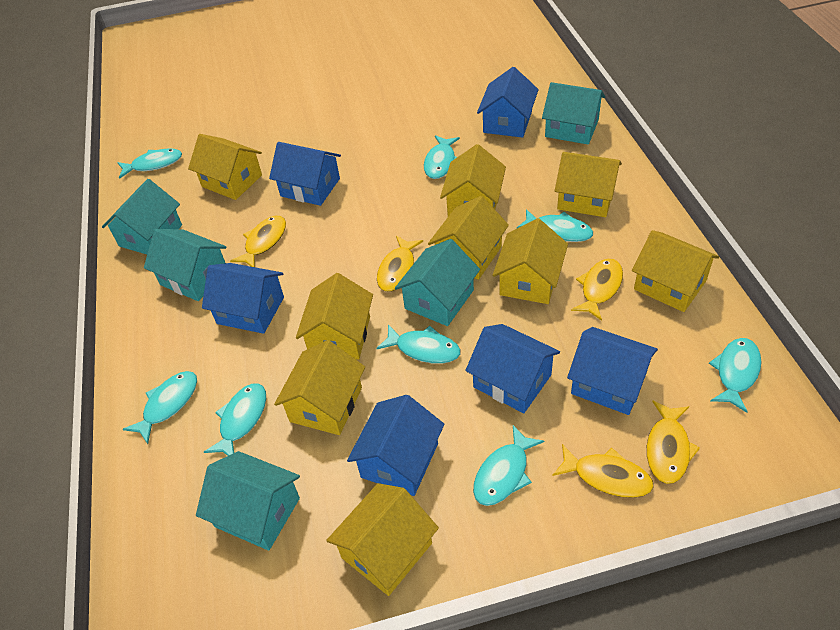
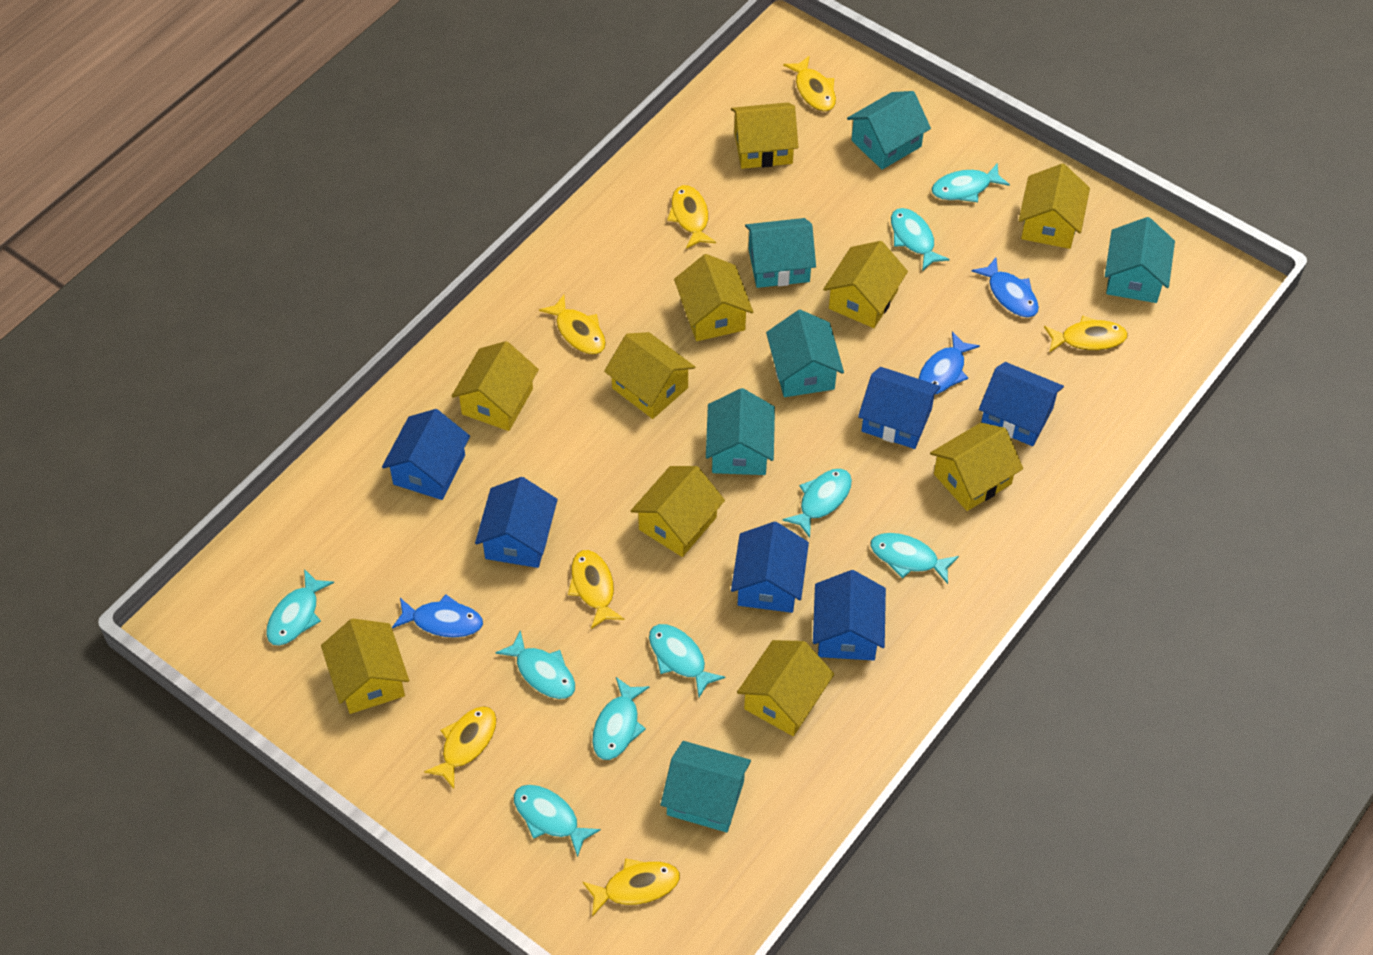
blue fish: 0 -> 3
turquoise fish: 8 -> 9
turquoise house: 5 -> 6
yellow fish: 5 -> 7
yellow house: 9 -> 10

